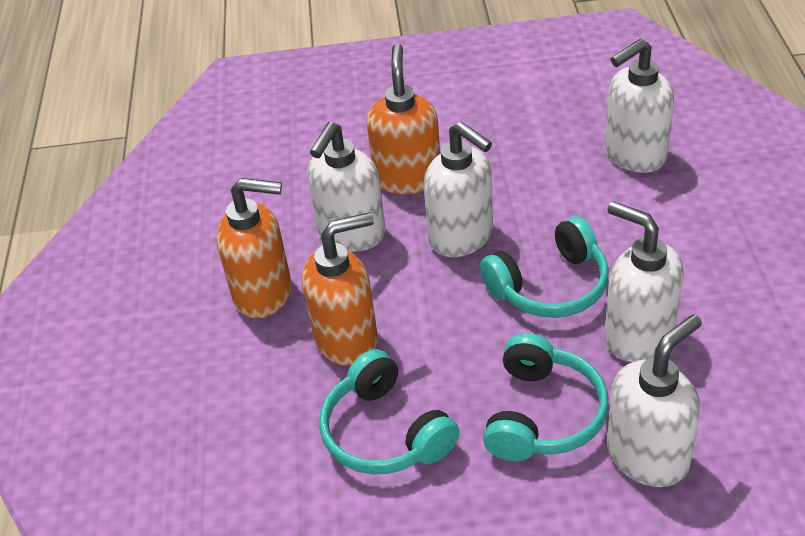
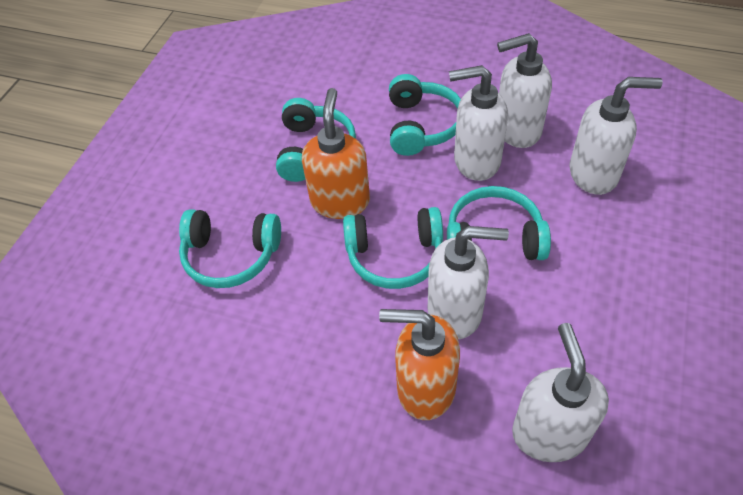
orange soap dispenser: 3 -> 2
turquoise headphones: 3 -> 5

